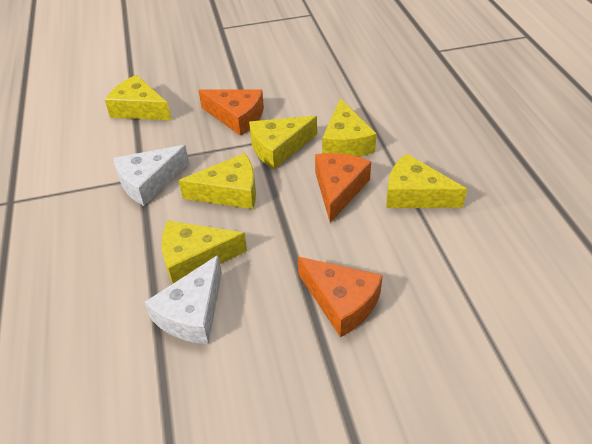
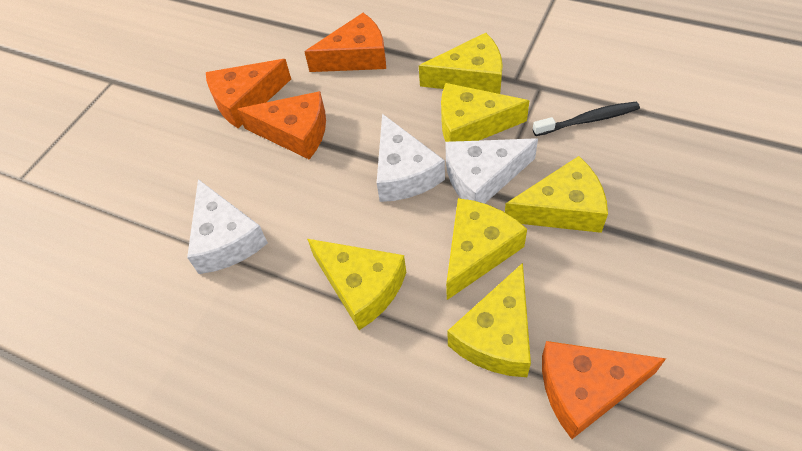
black toothbrush: 0 -> 1
orange cheese: 3 -> 4
white cheese: 2 -> 3

